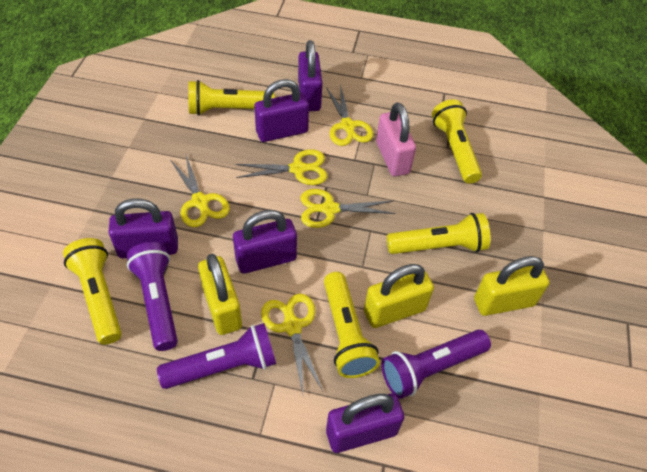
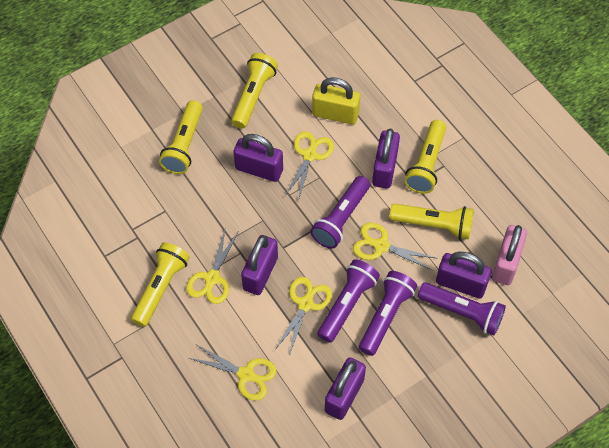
purple flashlight: 3 -> 4
yellow padlock: 3 -> 1

